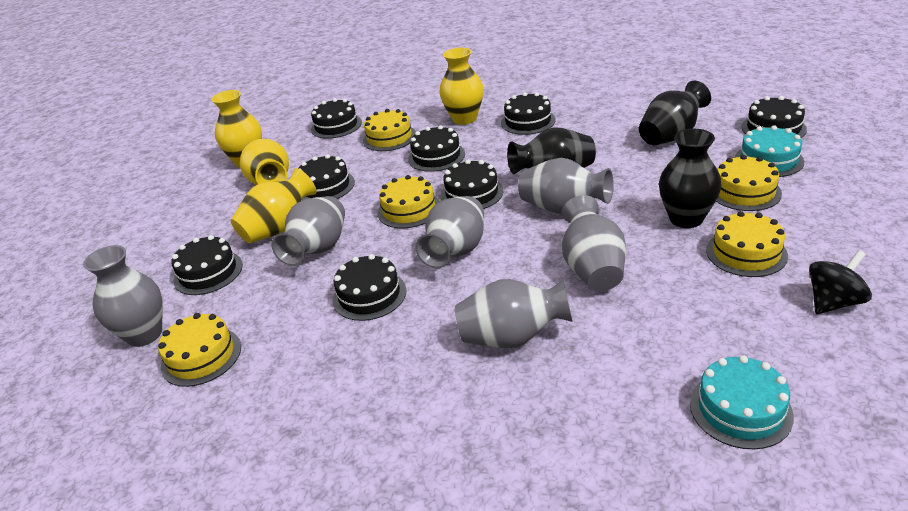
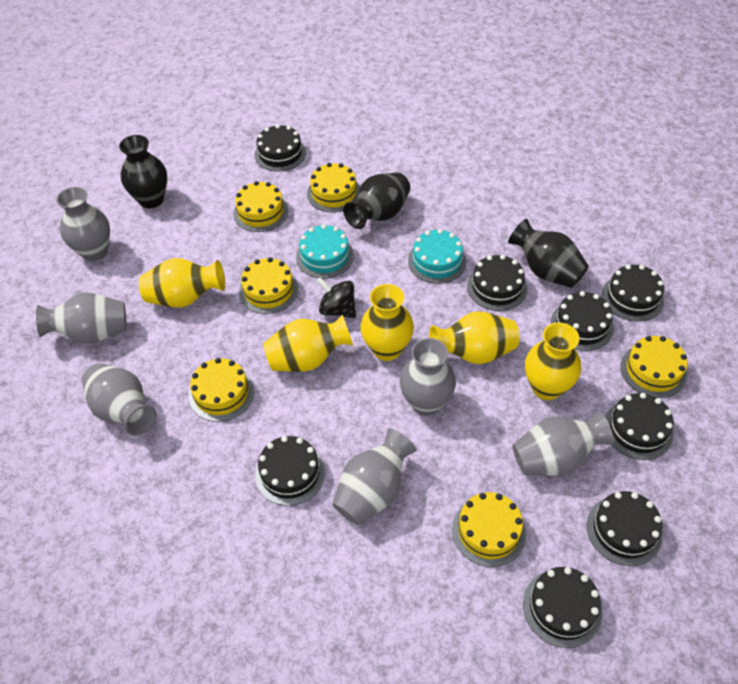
yellow cake: 5 -> 6
yellow vase: 4 -> 5

